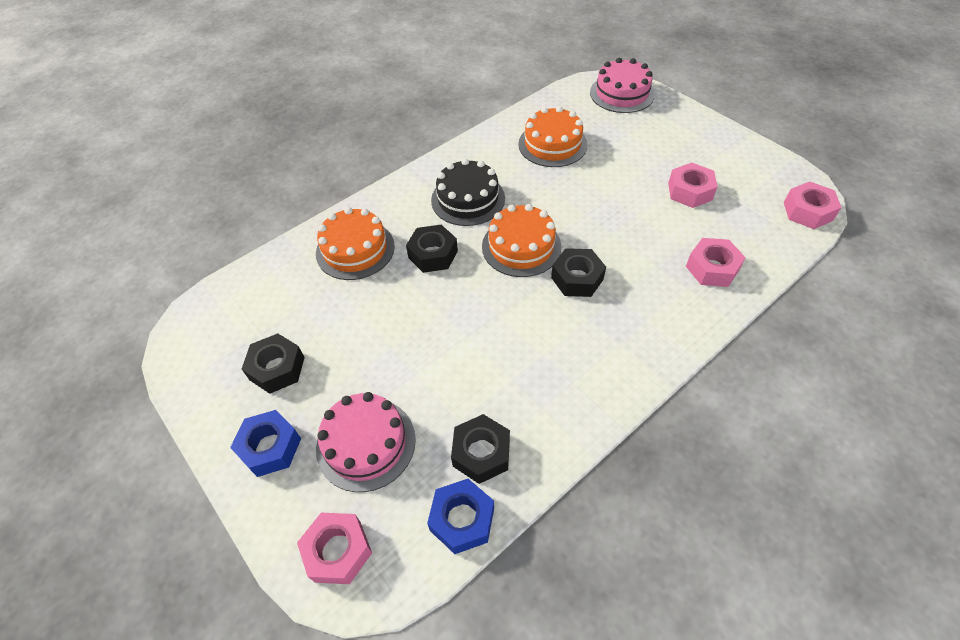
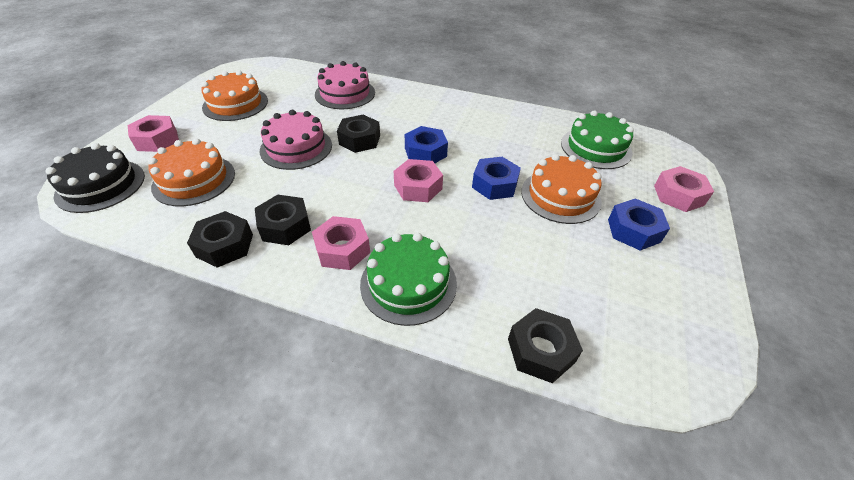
blue nut: 2 -> 3
green cake: 0 -> 2

